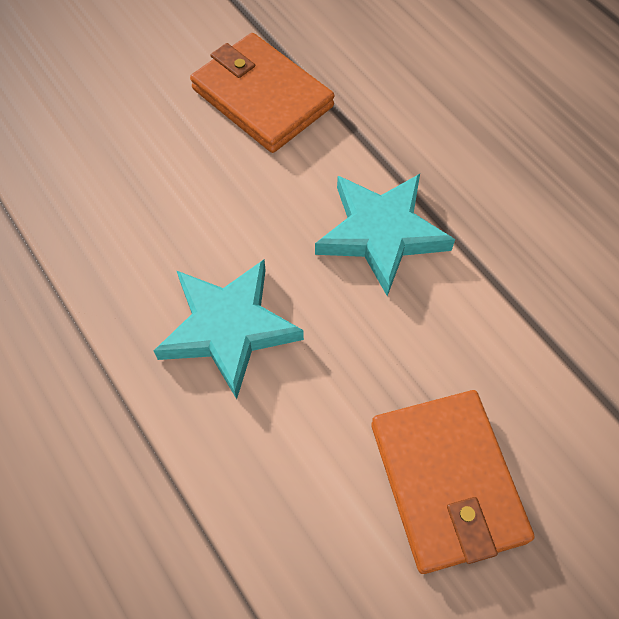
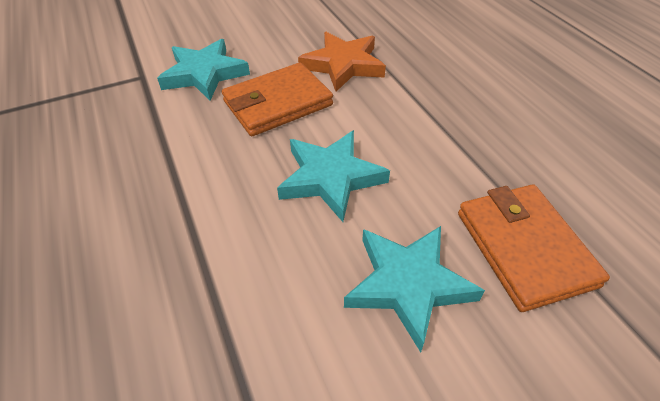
orange star: 0 -> 1
turquoise star: 2 -> 3

